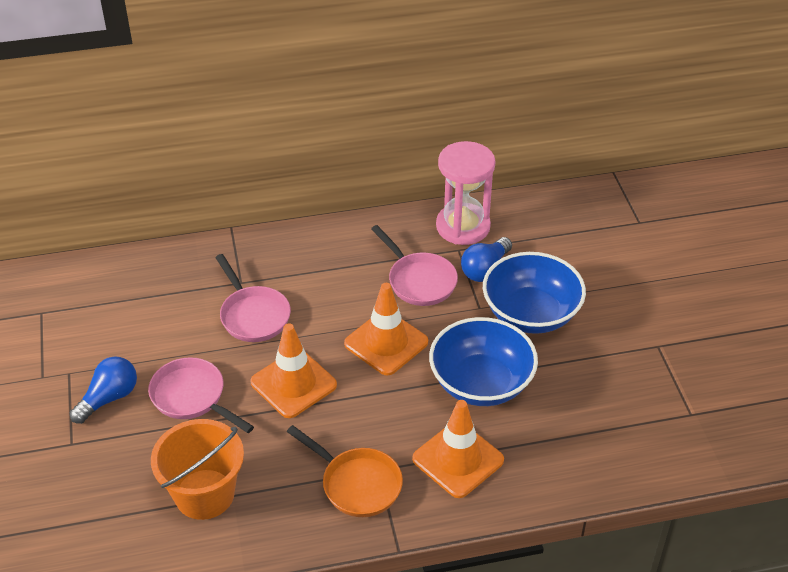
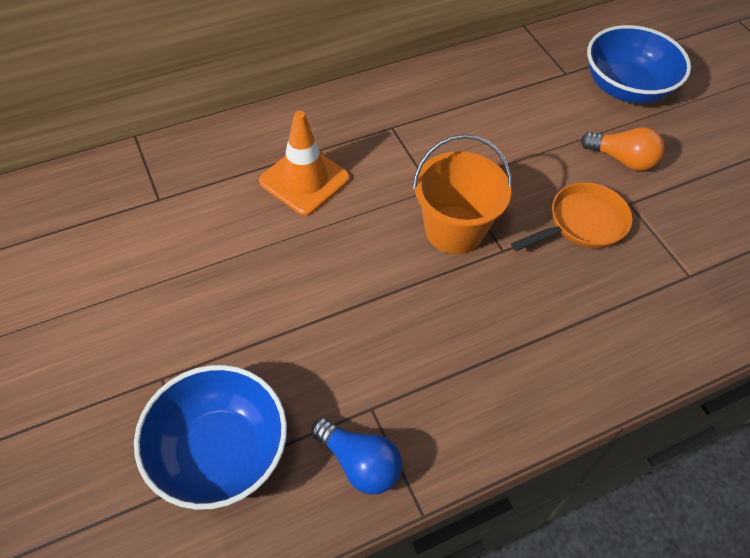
blue light bulb: 2 -> 1
orange light bulb: 0 -> 1
orange traffic cone: 3 -> 1
pink hourglass: 1 -> 0
pink pan: 3 -> 0

